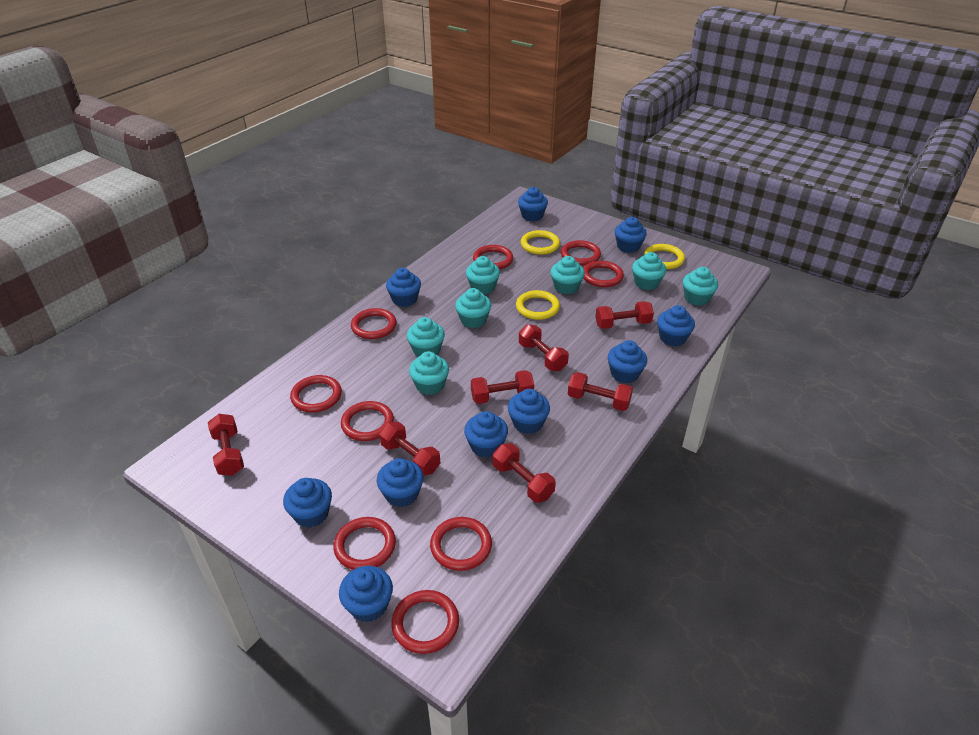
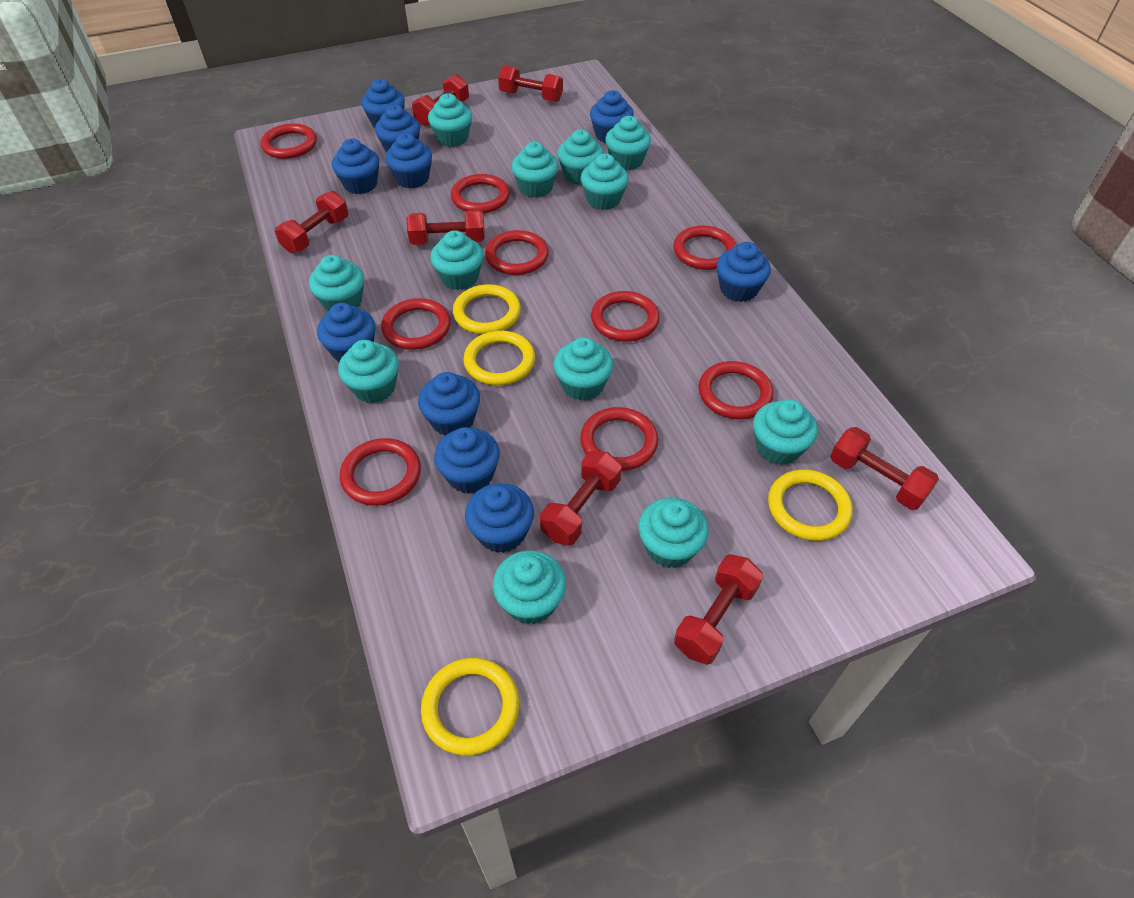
turquoise cupcake: 7 -> 12
yellow ring: 3 -> 4

